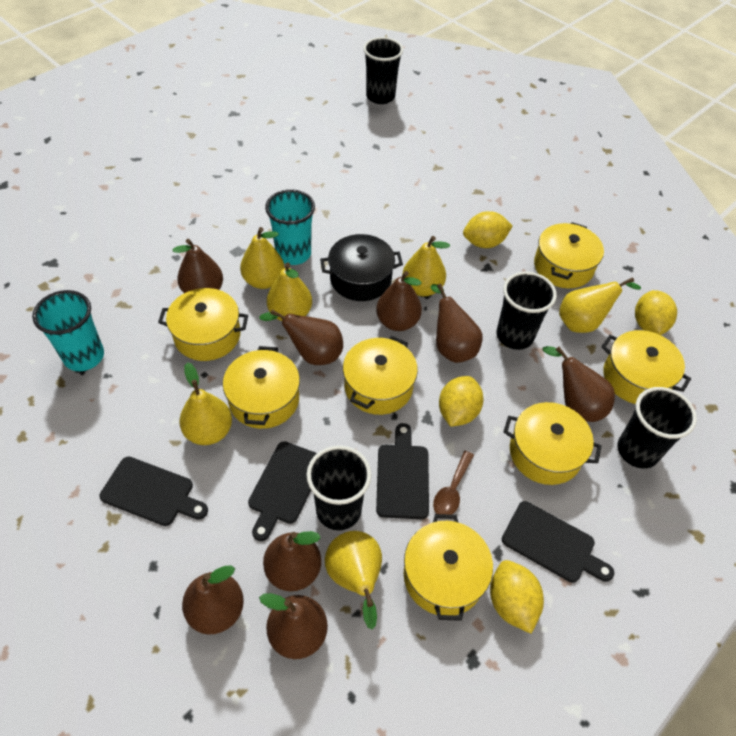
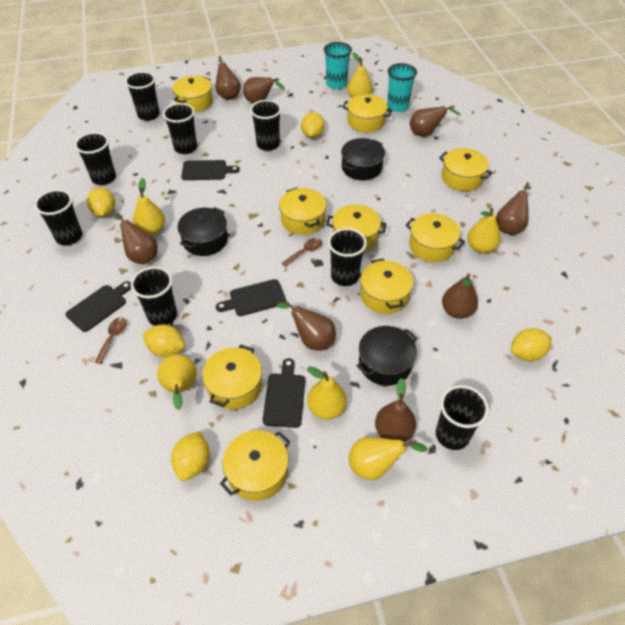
black cup: 4 -> 8
black pot: 1 -> 3
brown spoon: 1 -> 2
yellow lemon: 4 -> 5
yellow pot: 7 -> 9

